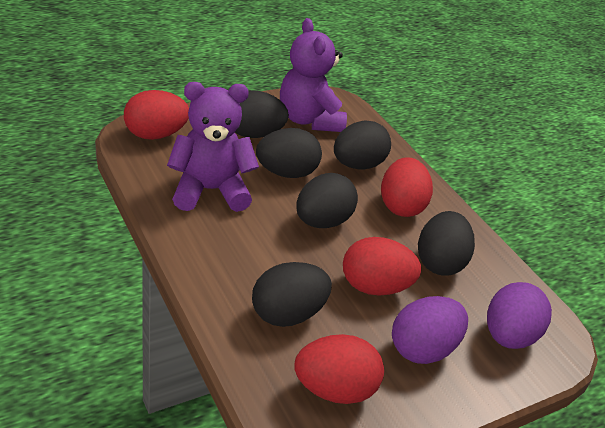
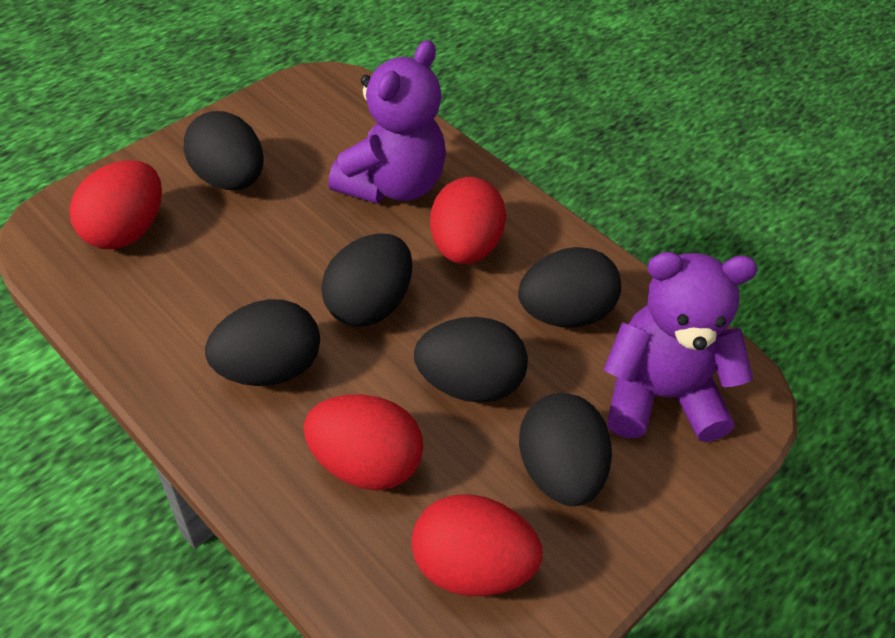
purple egg: 2 -> 0

